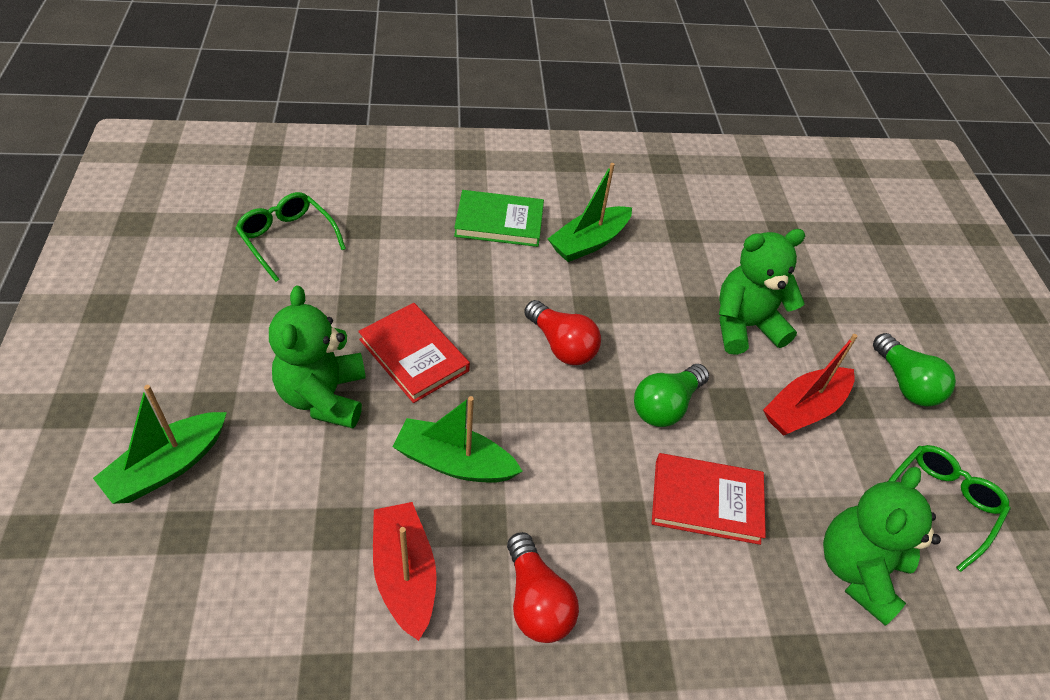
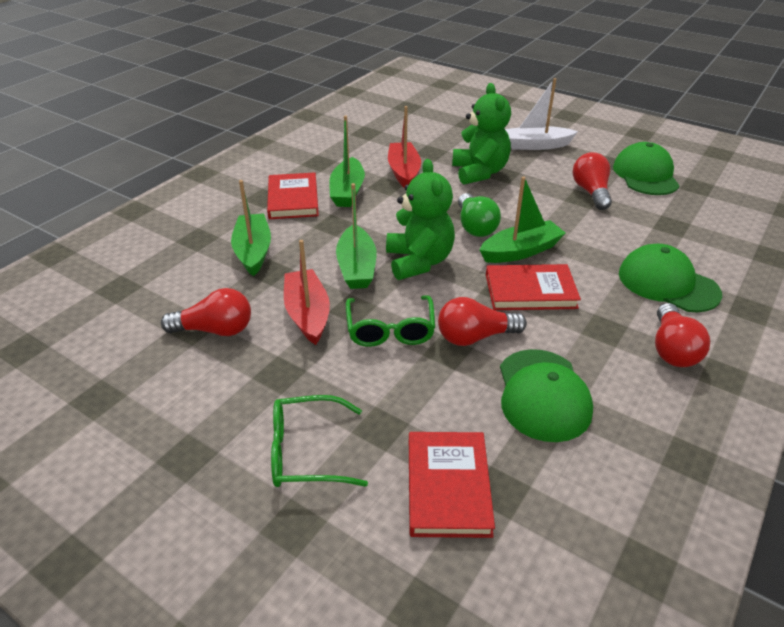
green boat: 3 -> 4
green book: 1 -> 0
green cap: 0 -> 3
green light bulb: 2 -> 1
green teddy bear: 3 -> 2
red book: 2 -> 3
red light bulb: 2 -> 4
white boat: 0 -> 1

